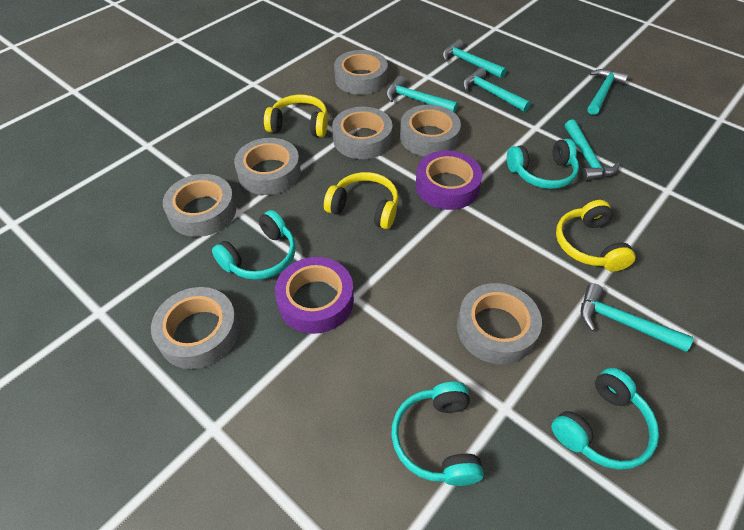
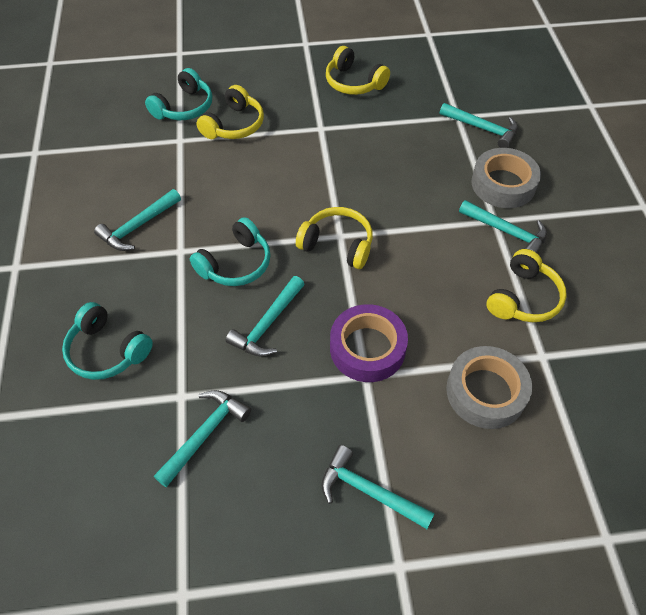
grey tape: 7 -> 2
purple tape: 2 -> 1
turquoise headphones: 4 -> 3
yellow headphones: 3 -> 4

